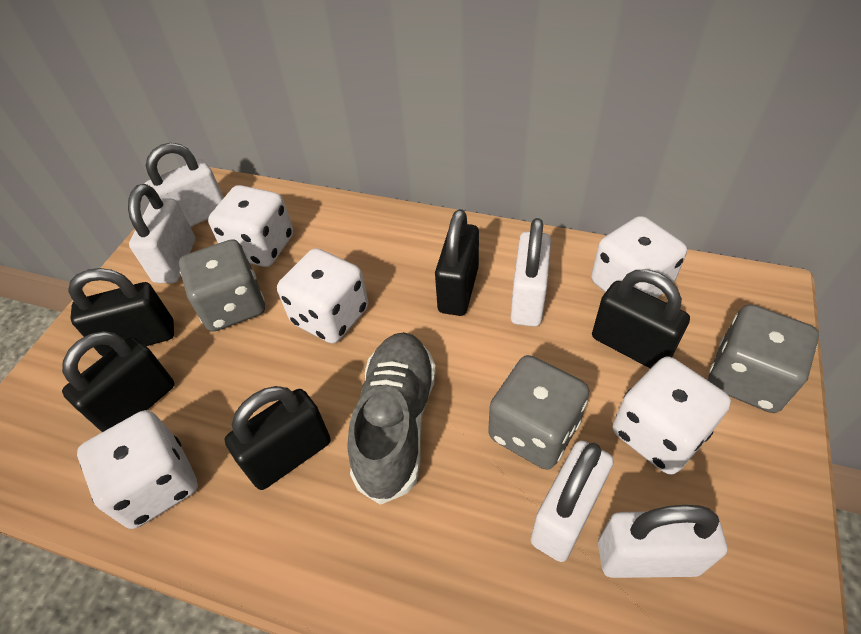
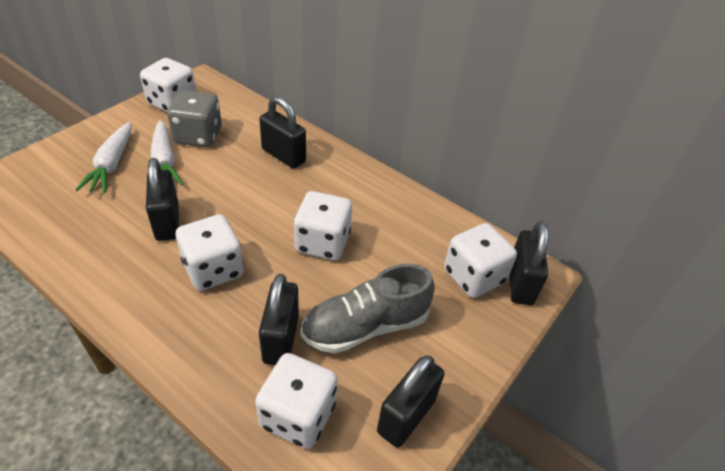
grey dice: 3 -> 1
white carrot: 0 -> 2
white padlock: 5 -> 0

